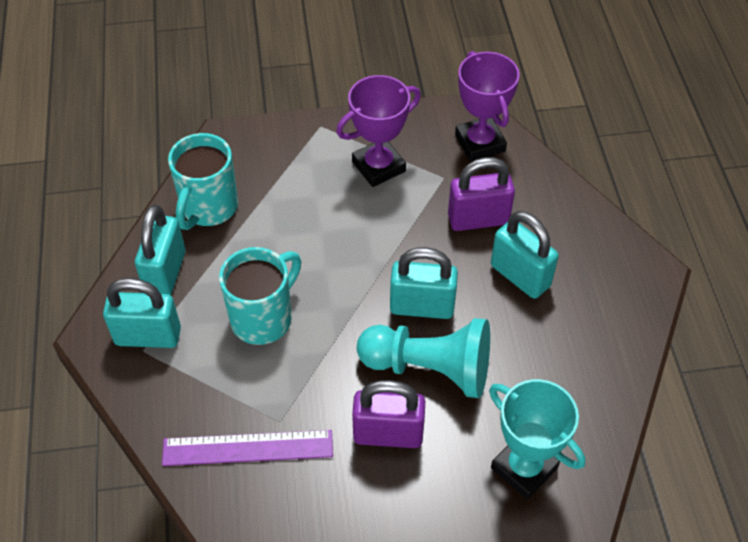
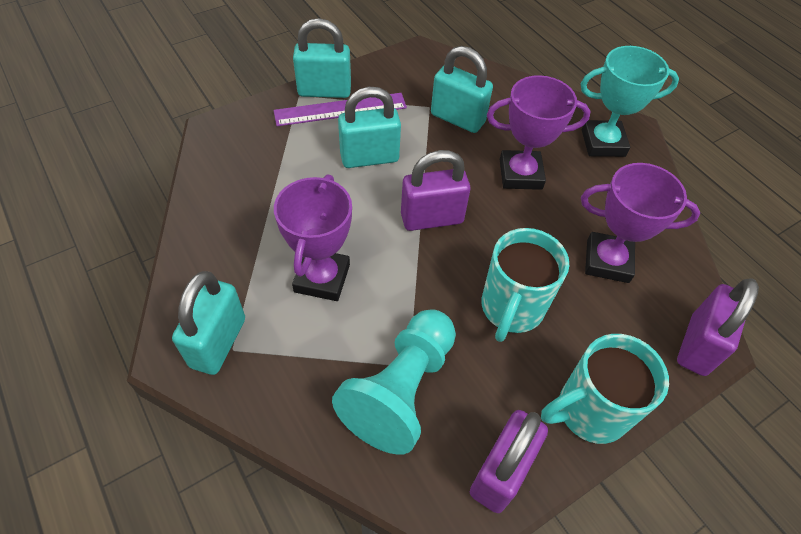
purple padlock: 2 -> 3
purple trophy: 2 -> 3

